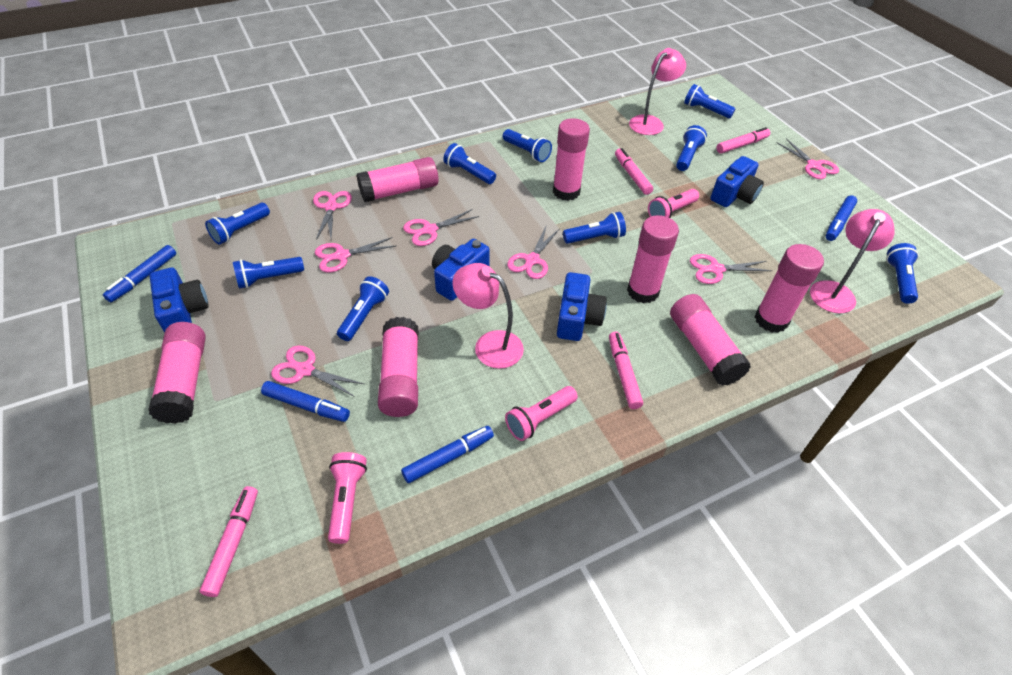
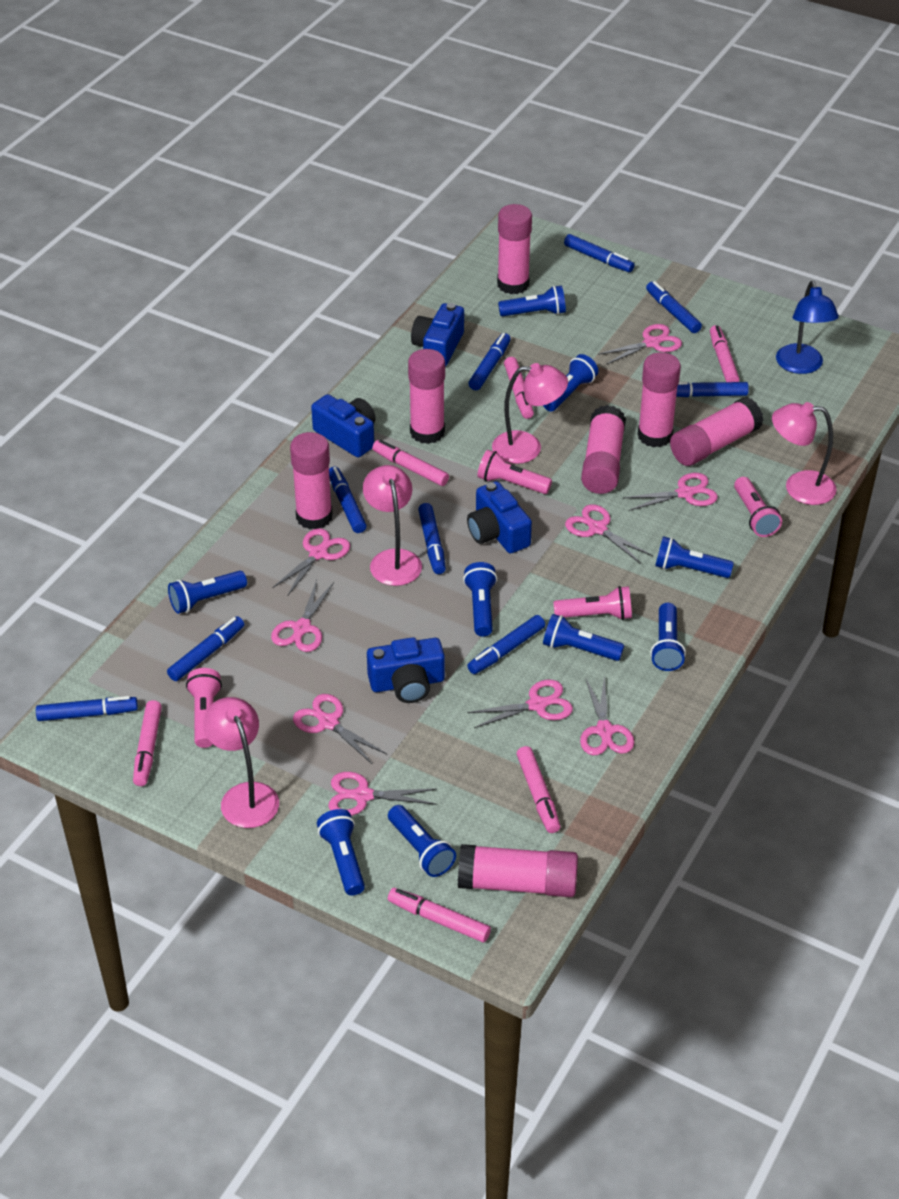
blue lamp: 0 -> 1
blue marker: 4 -> 9
pink flashlight: 3 -> 4
pink lamp: 3 -> 4
pink marker: 4 -> 6
pink scissors: 7 -> 9

